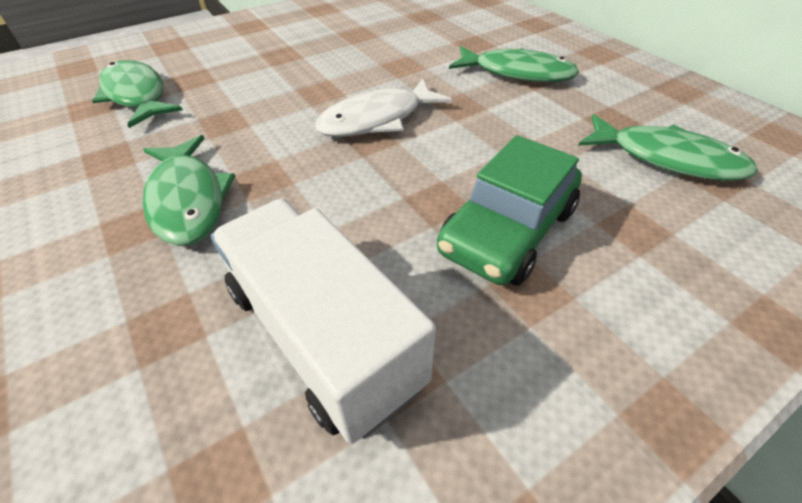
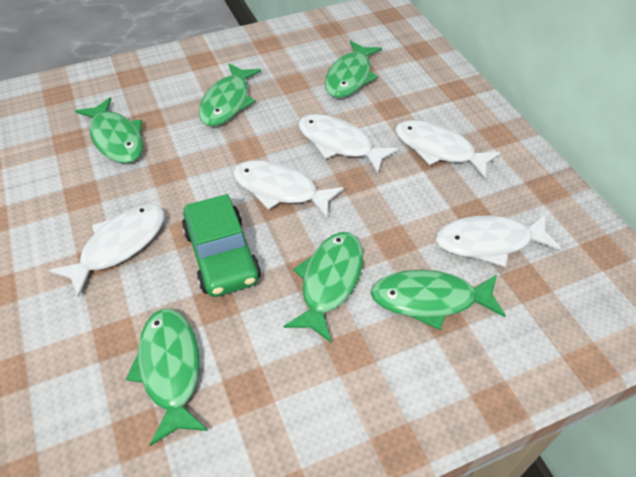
green fish: 4 -> 6
white fish: 1 -> 5
white truck: 1 -> 0

